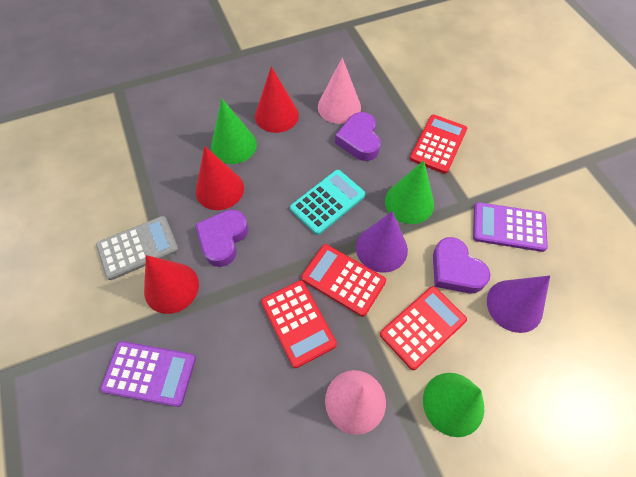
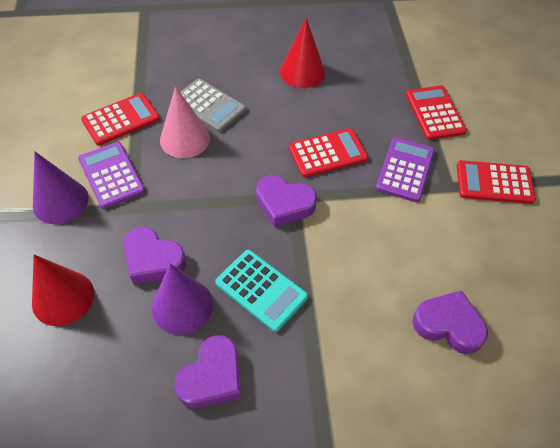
green cone: 3 -> 0
pink cone: 2 -> 1
purple heart: 3 -> 4
red cone: 3 -> 2

